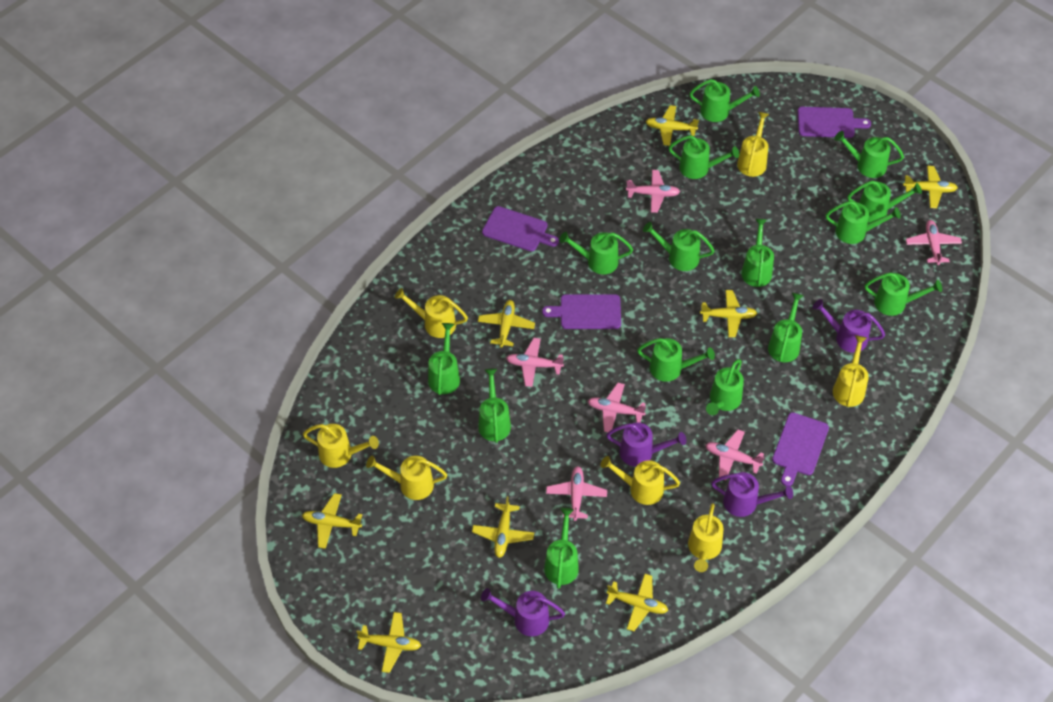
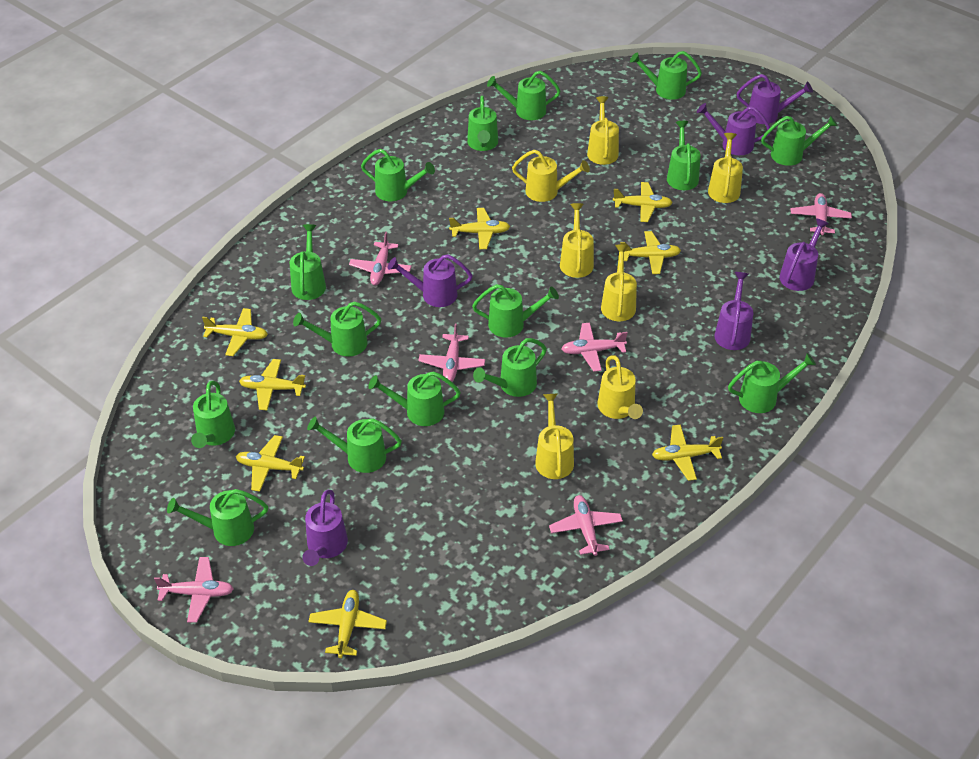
purple cutting board: 4 -> 0
purple watering can: 4 -> 6

